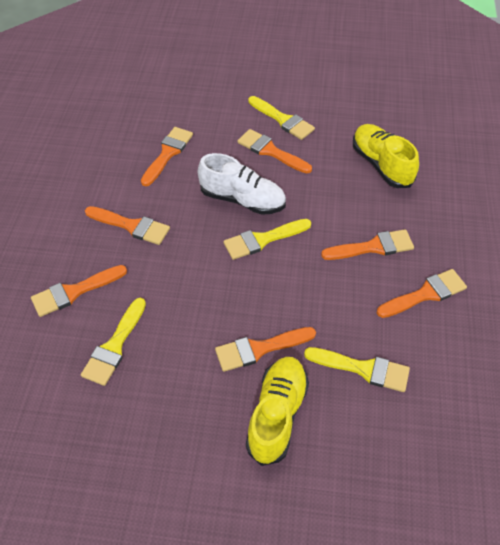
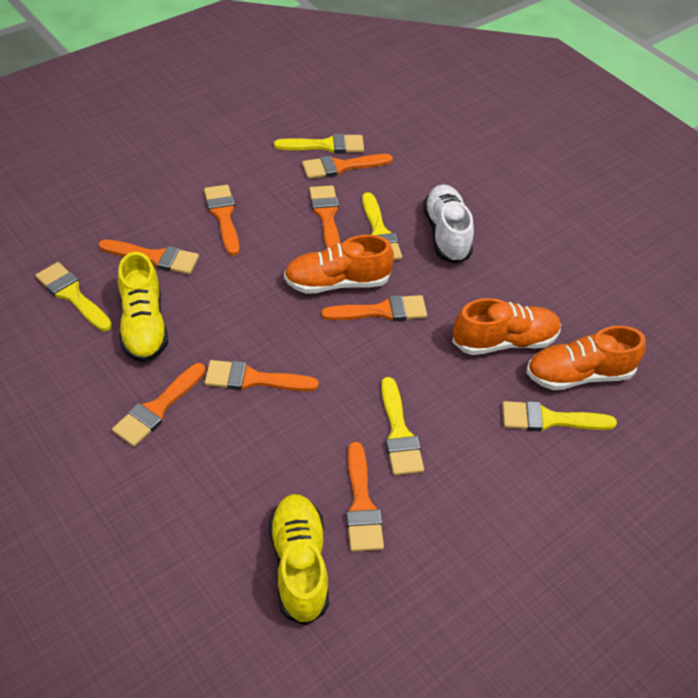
orange brush: 7 -> 8
orange shoe: 0 -> 3
yellow brush: 4 -> 5

